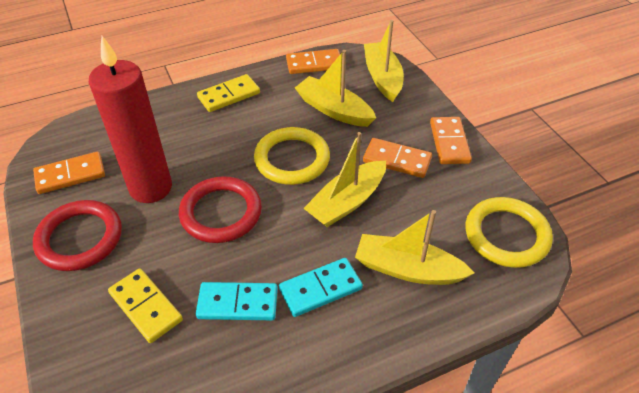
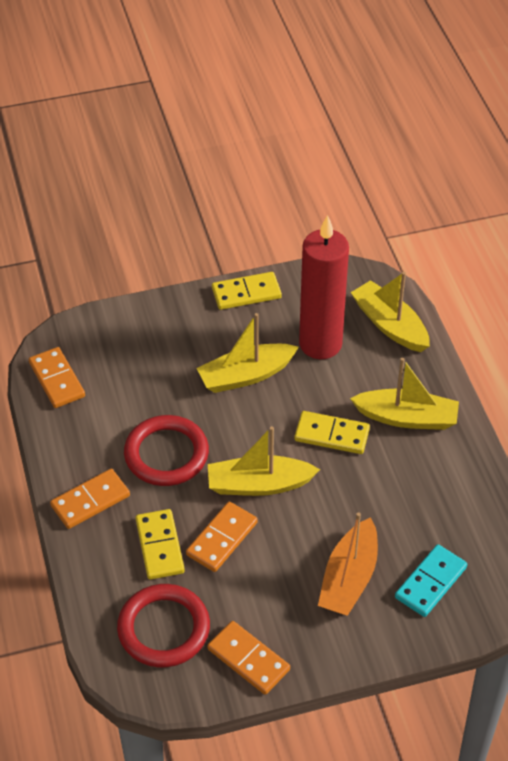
orange boat: 0 -> 1
turquoise domino: 2 -> 1
yellow domino: 2 -> 3
yellow ring: 2 -> 0

